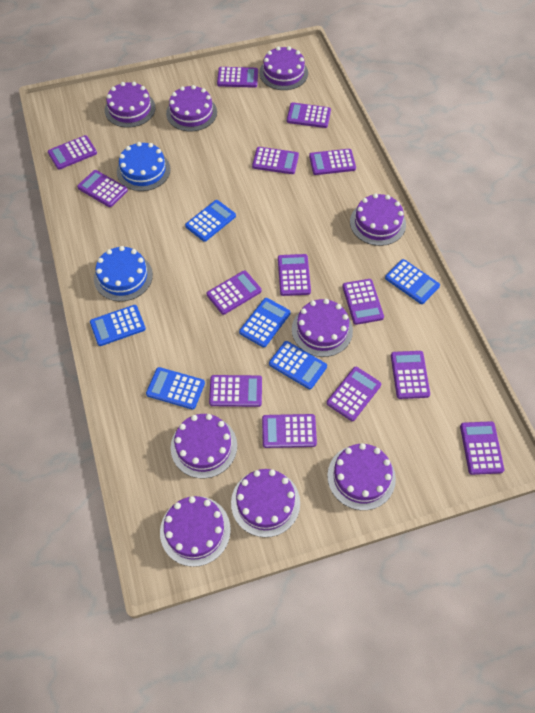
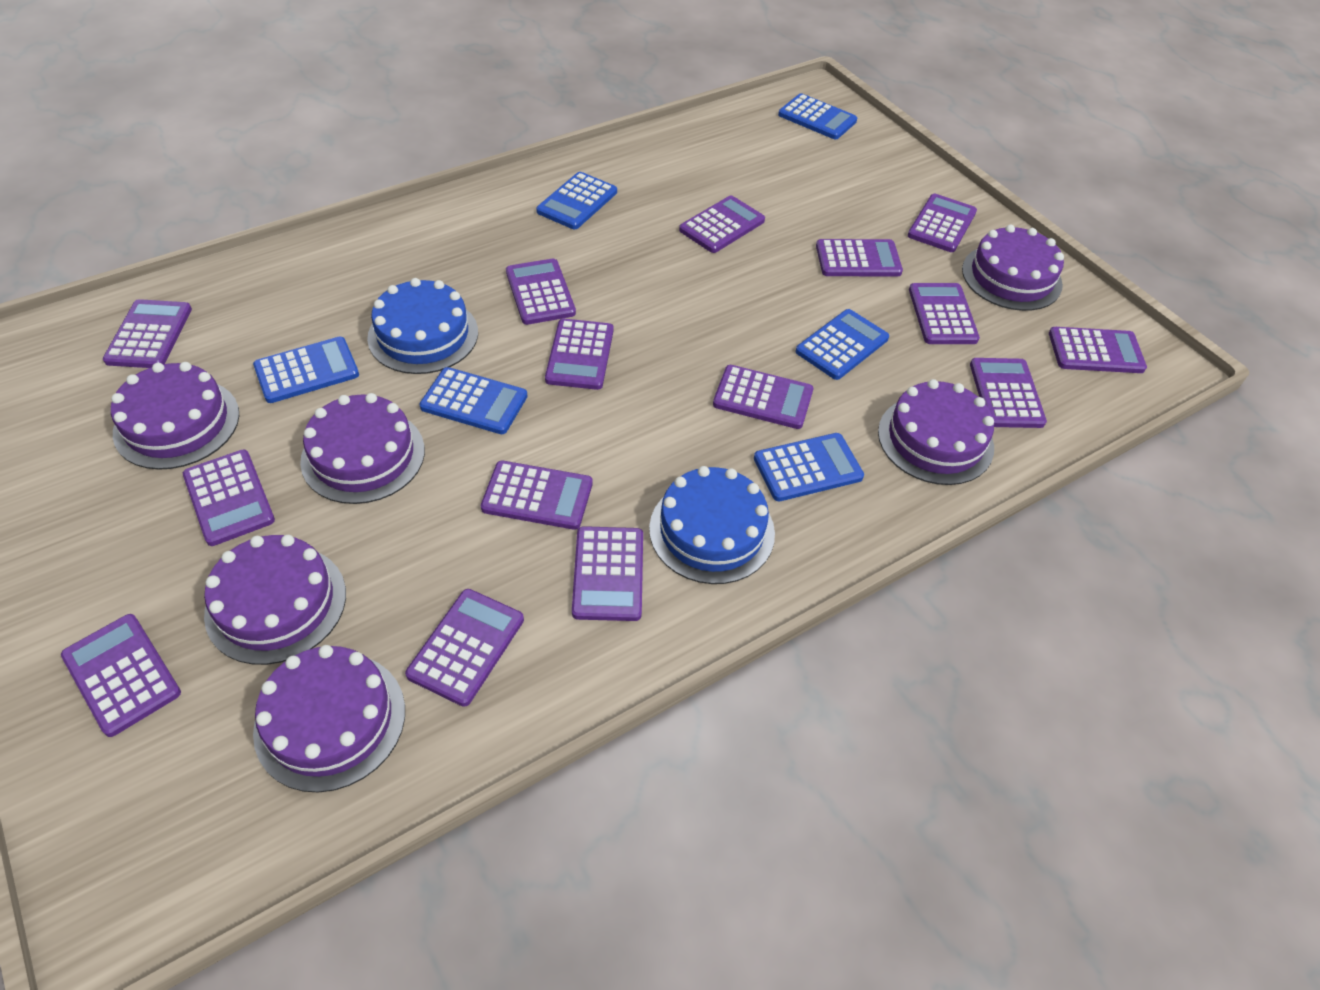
purple cake: 9 -> 6
purple calculator: 14 -> 15

